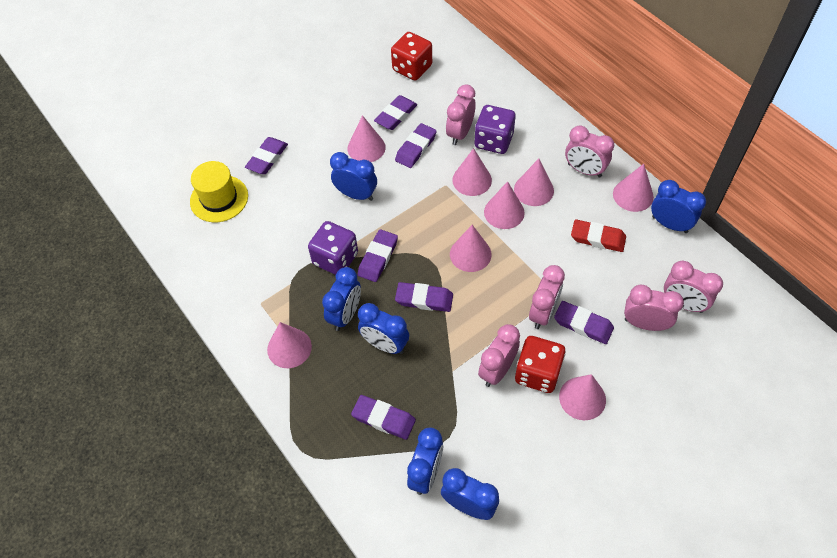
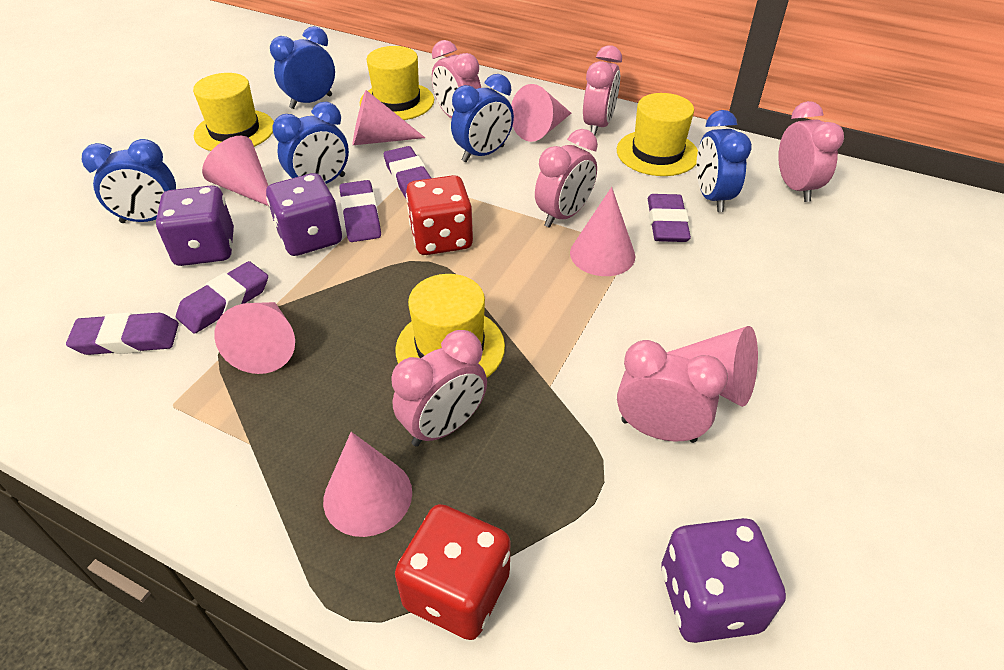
blue clock: 6 -> 5
pink cone: 8 -> 7
purple dice: 2 -> 3
purple eraser: 7 -> 5
red eraser: 1 -> 0
yellow hat: 1 -> 4

